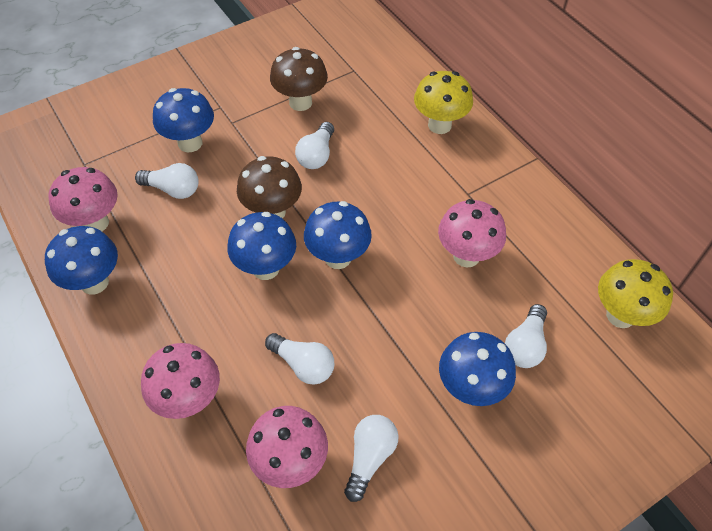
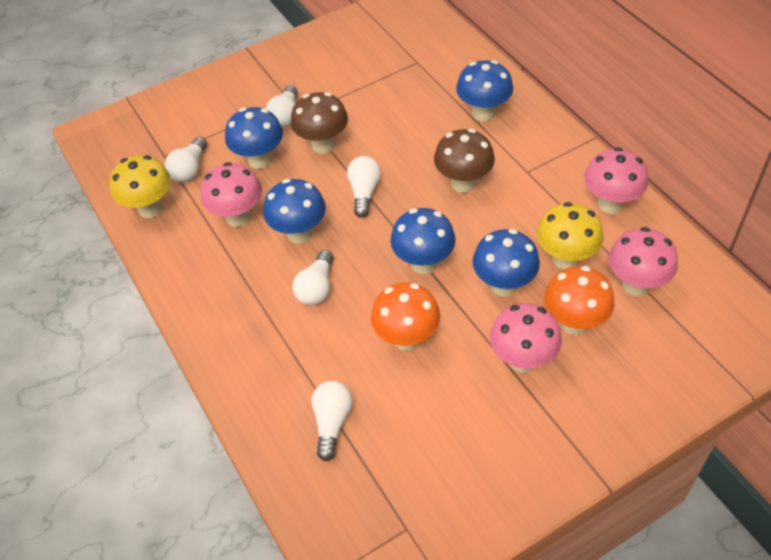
orange mushroom: 0 -> 2

